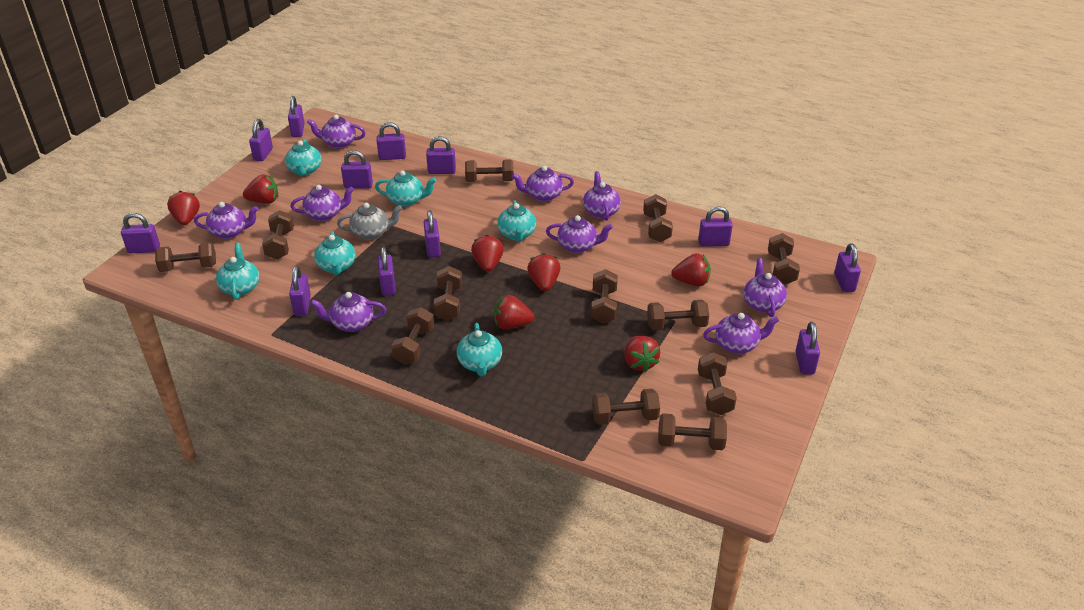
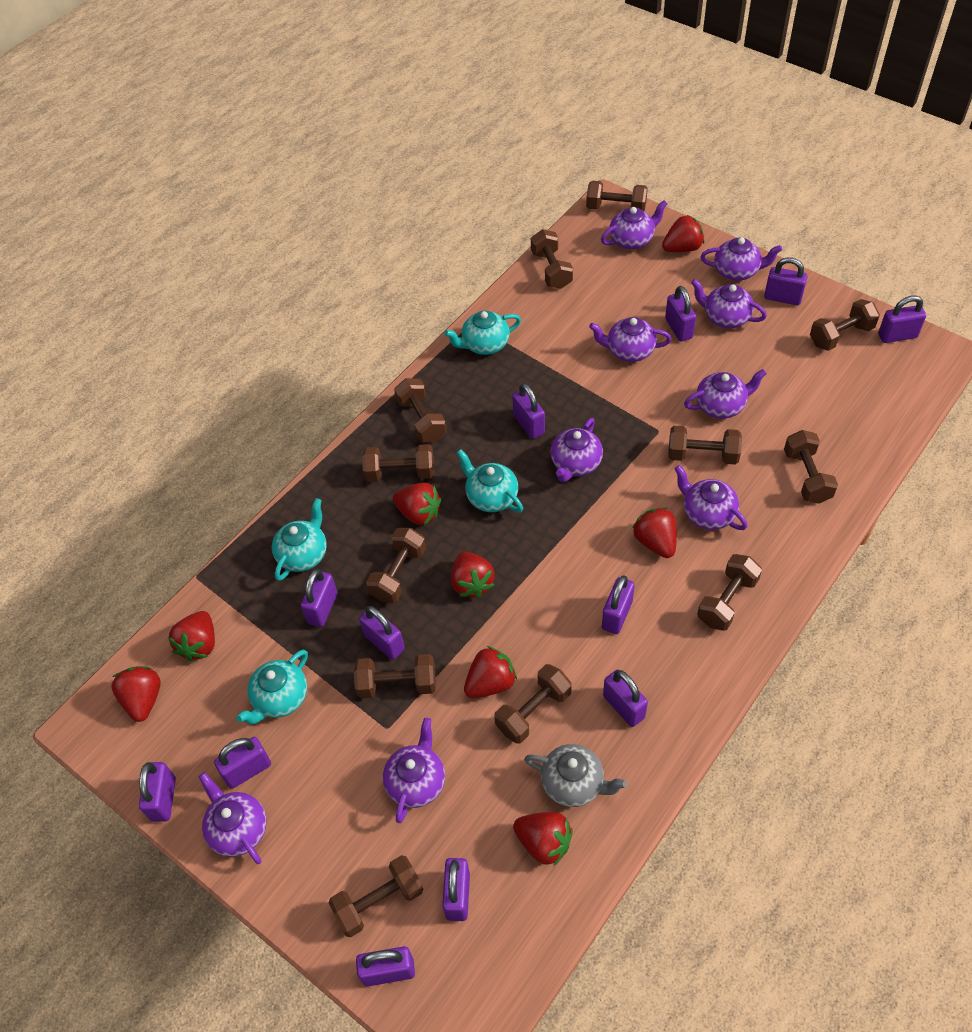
red strawberry: 7 -> 8
turquoise teapot: 6 -> 4

